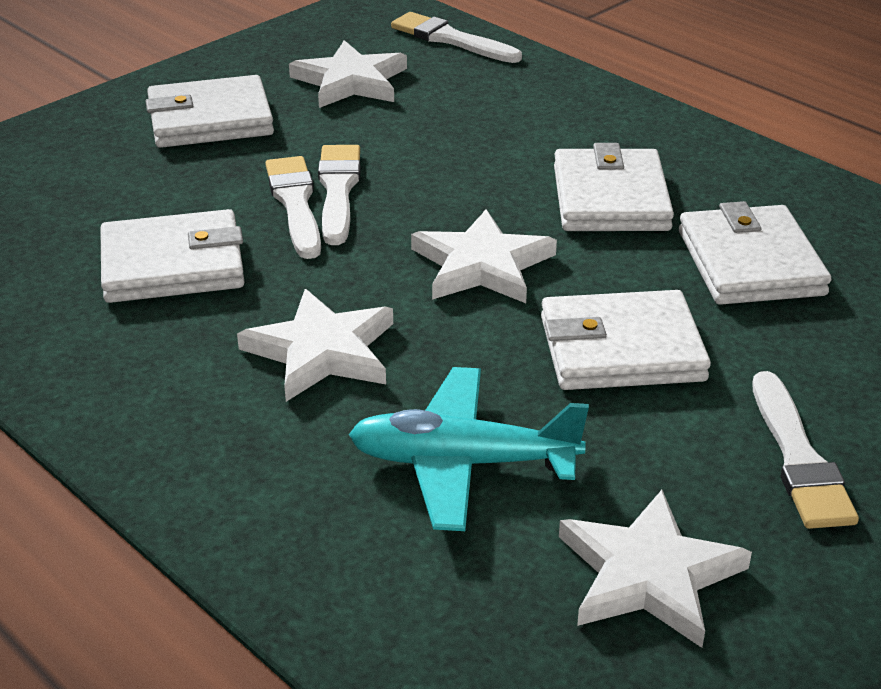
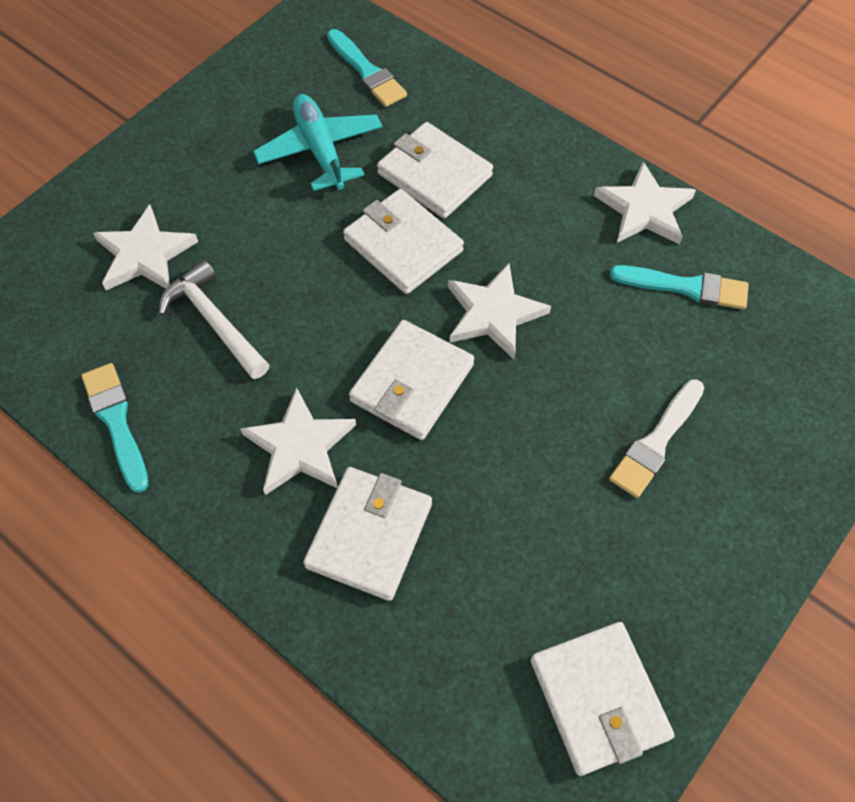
turquoise brush: 0 -> 3
white brush: 4 -> 1
white hammer: 0 -> 1

